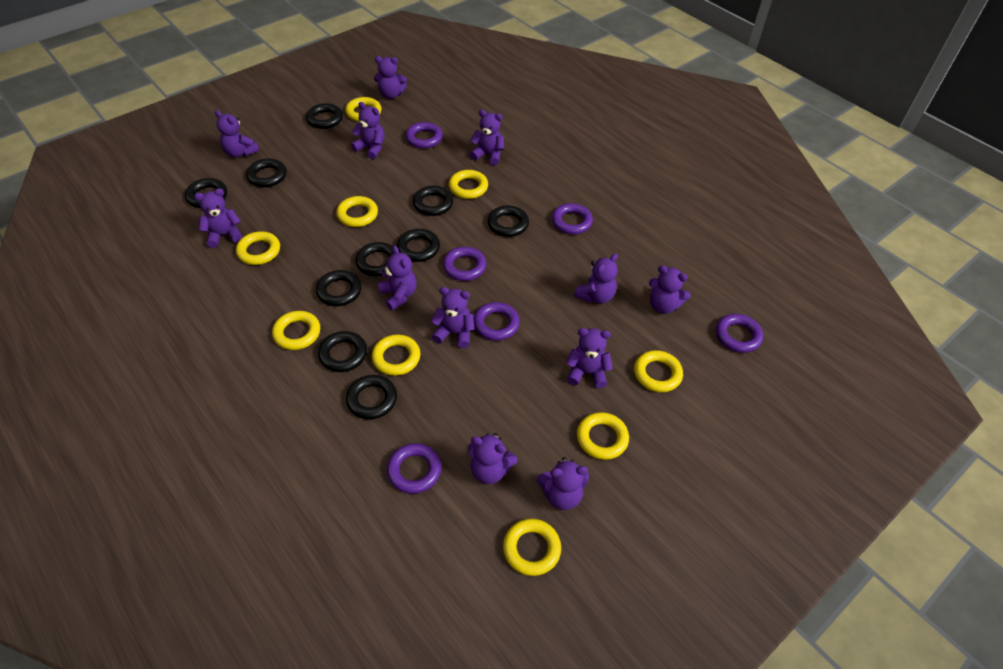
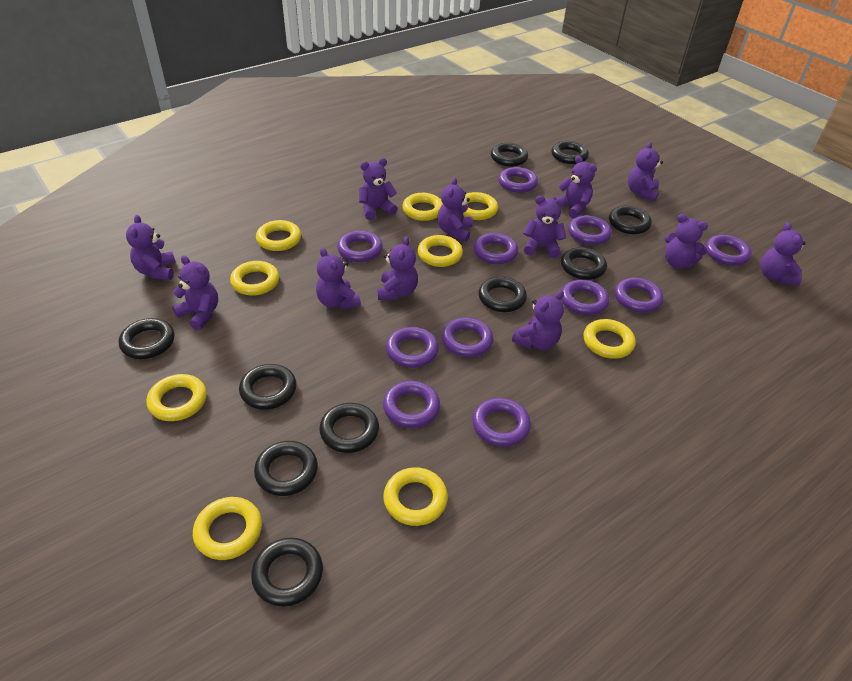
purple ring: 6 -> 11

